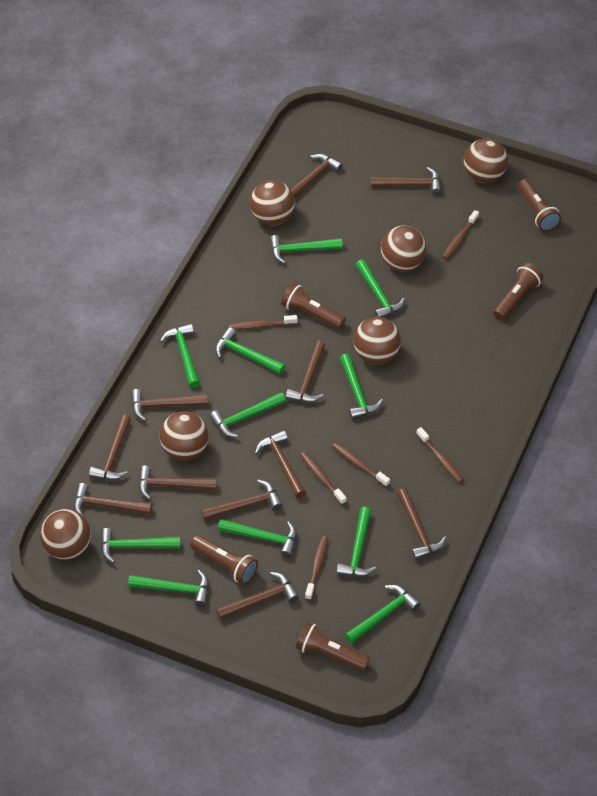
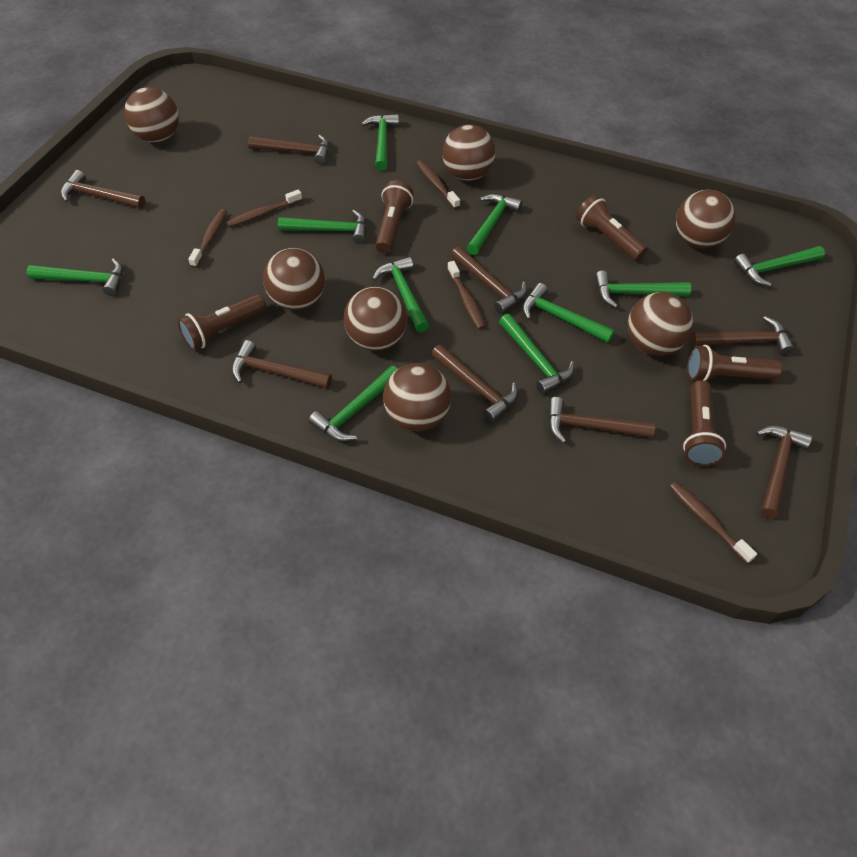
brown ball: 6 -> 7
brown hammer: 11 -> 8
brown toothbrush: 6 -> 5
green hammer: 11 -> 10

